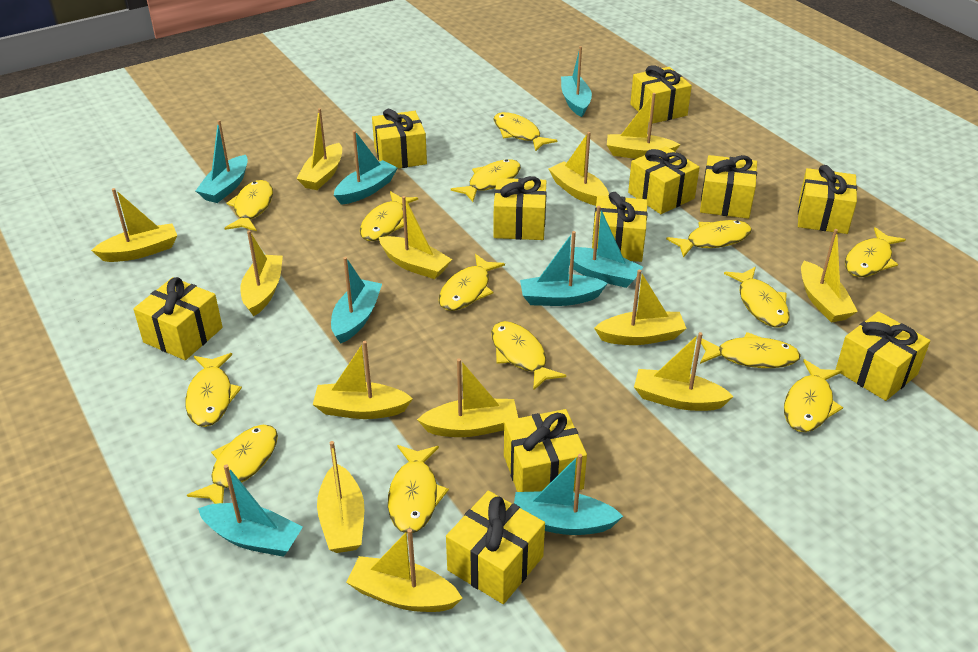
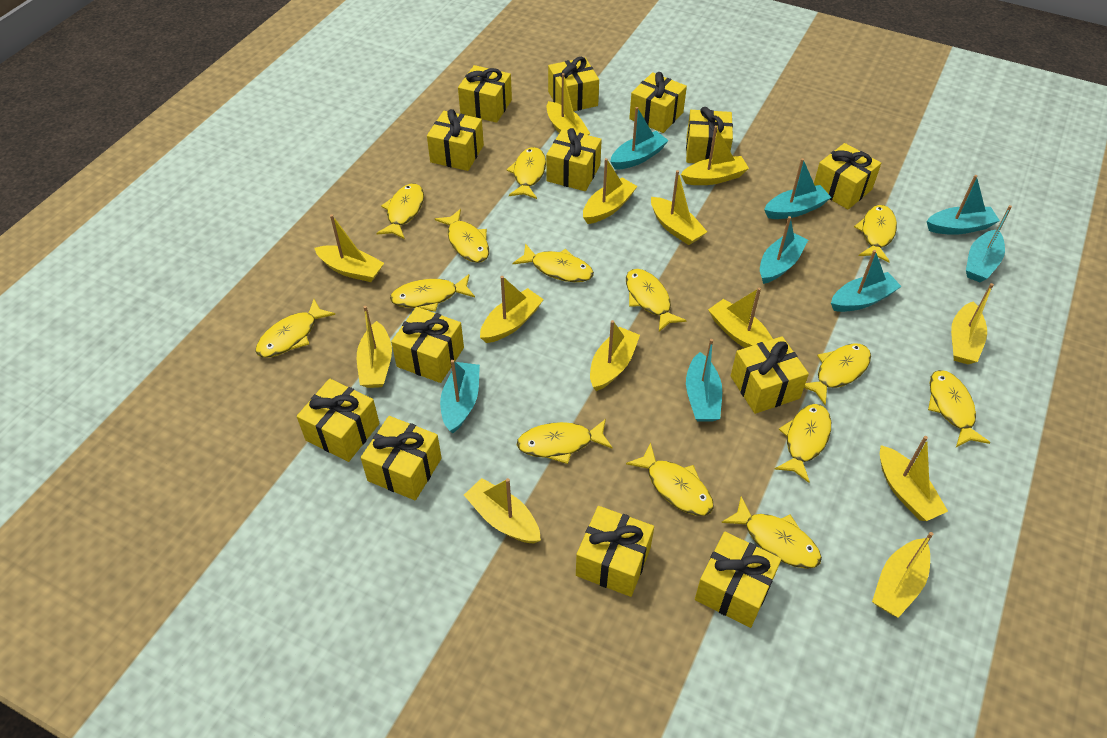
yellow gift: 11 -> 13

